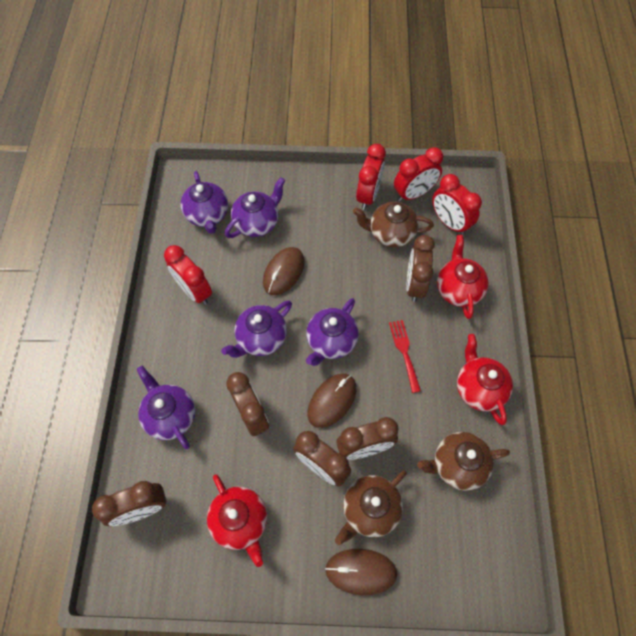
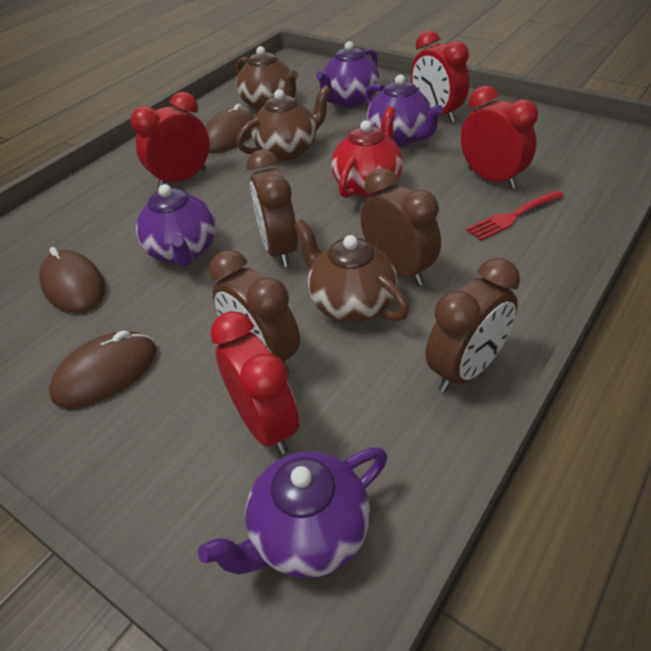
brown clock: 5 -> 4
purple teapot: 5 -> 4
red teapot: 3 -> 1

